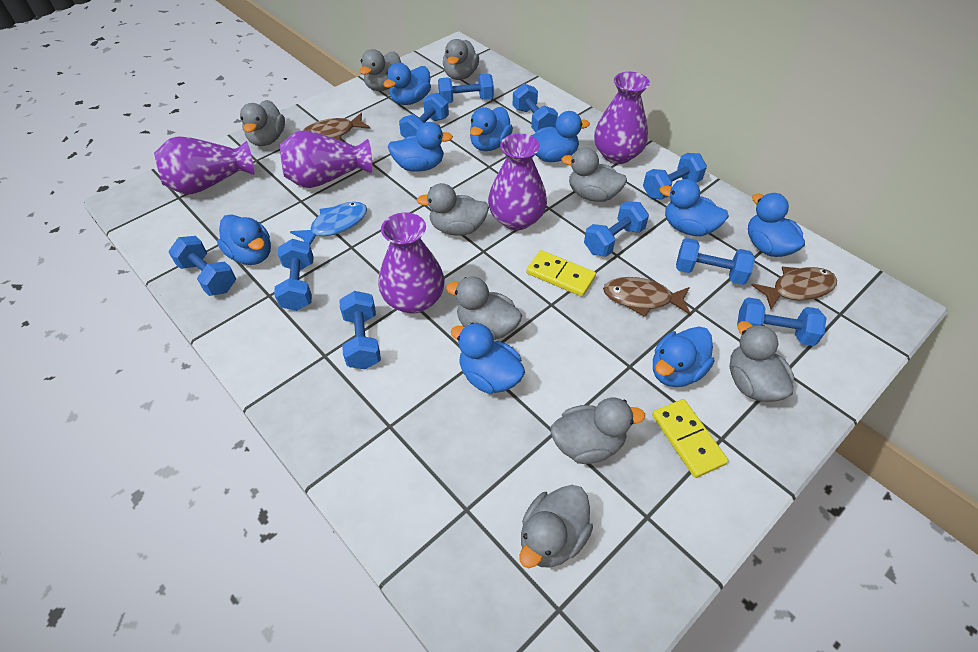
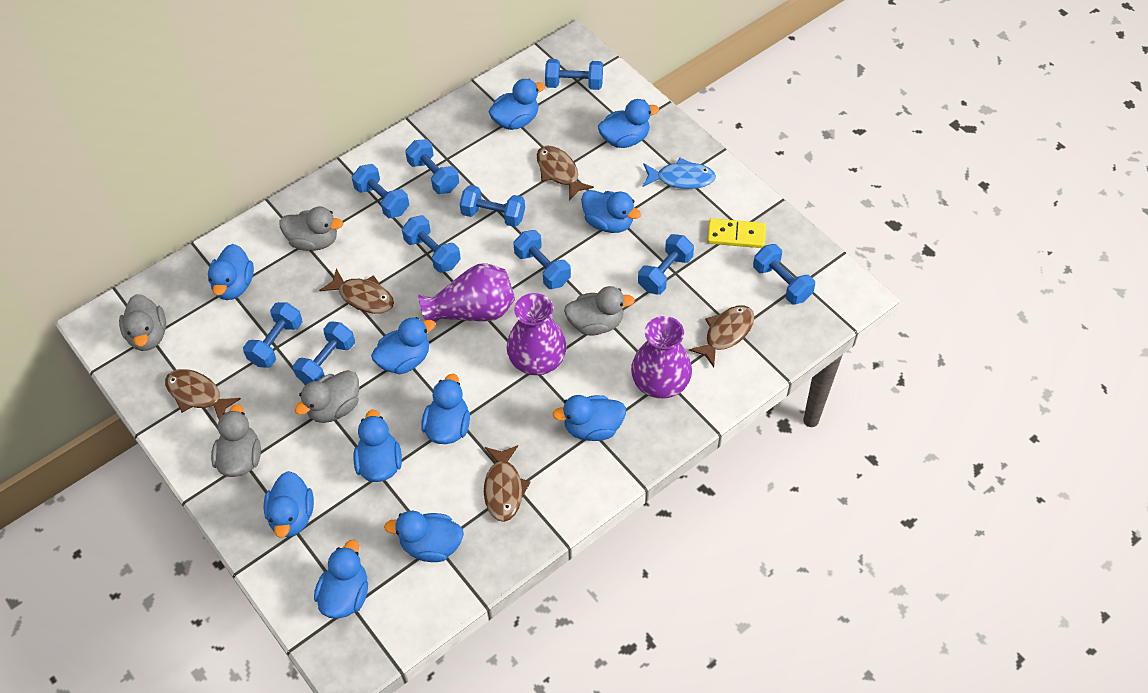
blue duck: 9 -> 11
brown fish: 3 -> 5
grey duck: 9 -> 5
purple vase: 5 -> 3
yellow domino: 2 -> 1

